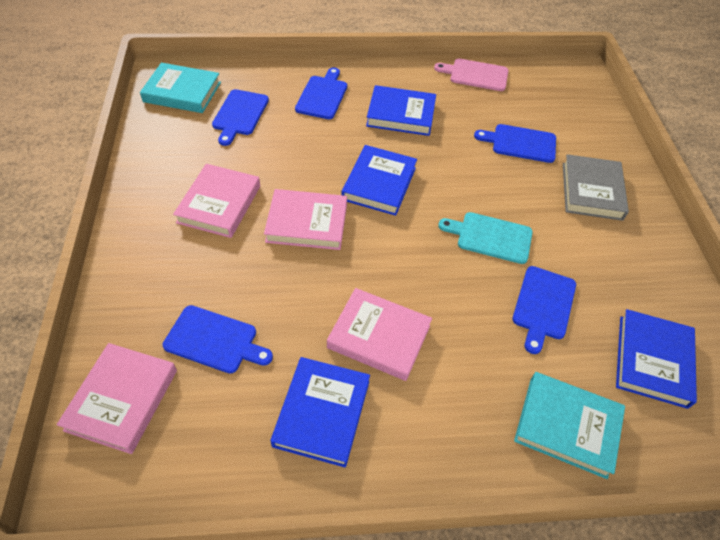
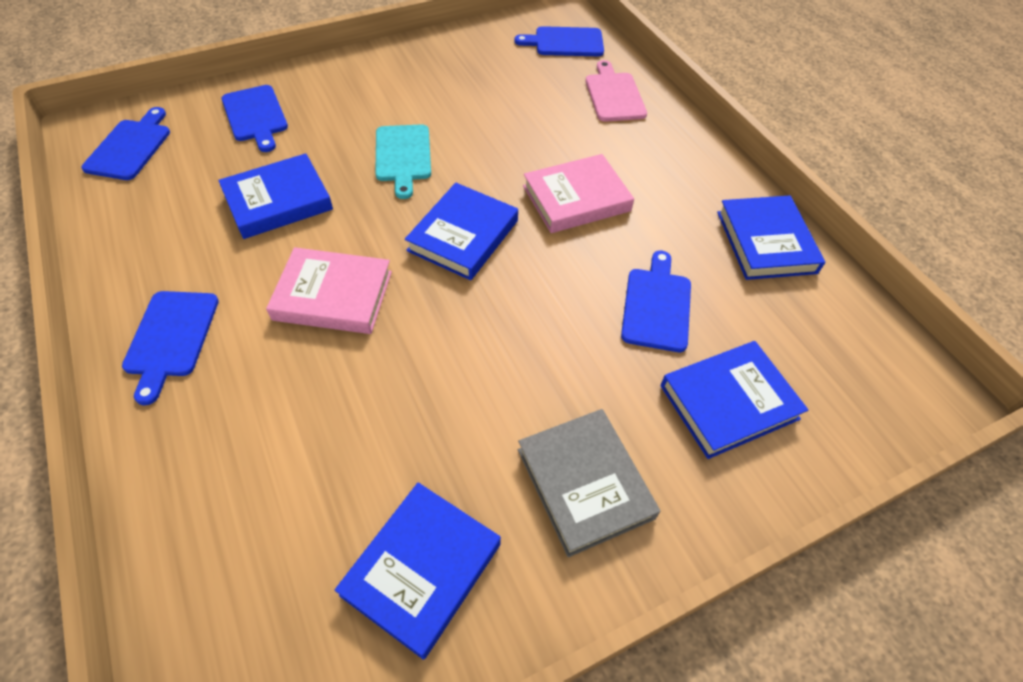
blue book: 4 -> 5
pink book: 4 -> 2
turquoise book: 2 -> 0

